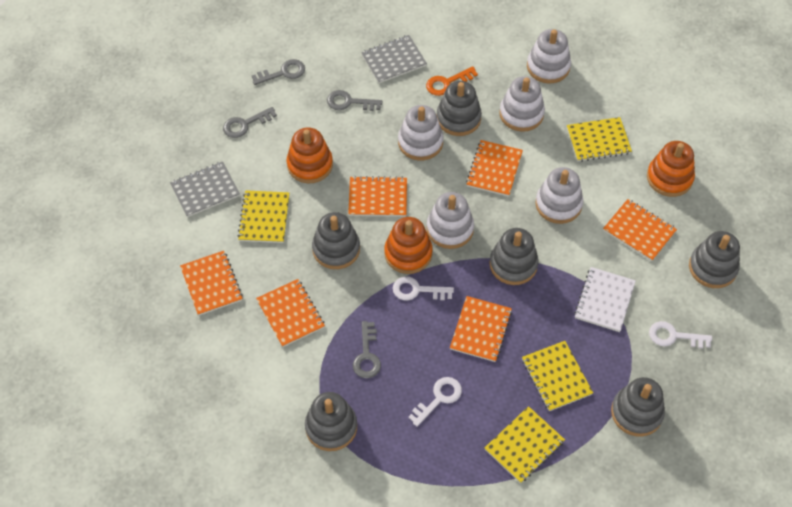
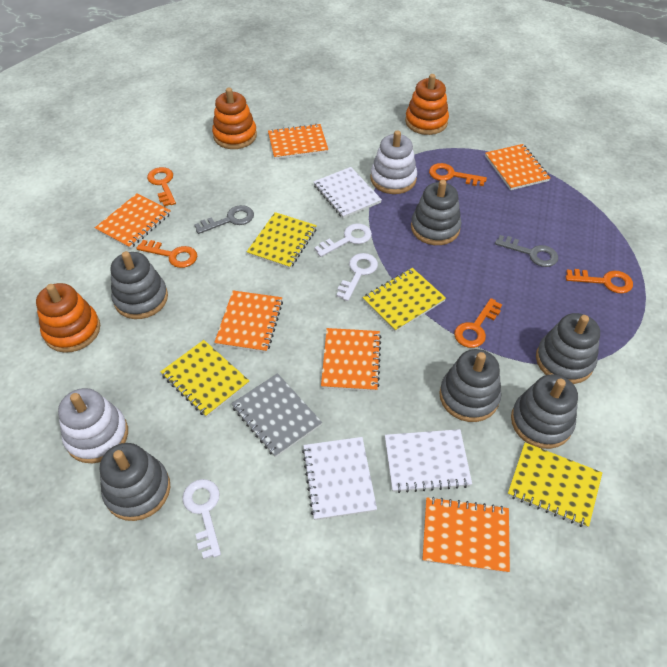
grey key: 4 -> 2
grey notebook: 2 -> 1
orange key: 1 -> 5
white notebook: 1 -> 3
white stacking toy: 5 -> 2

